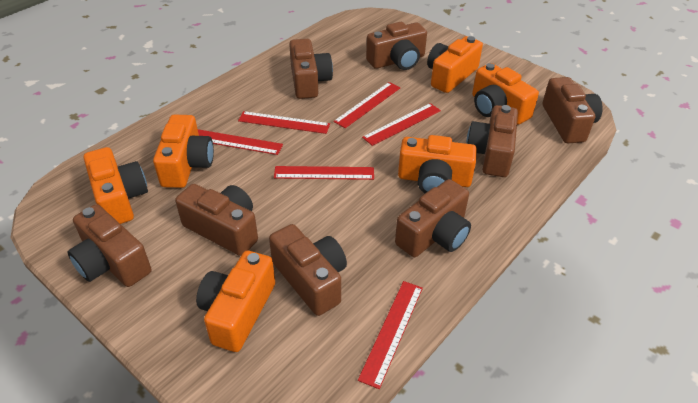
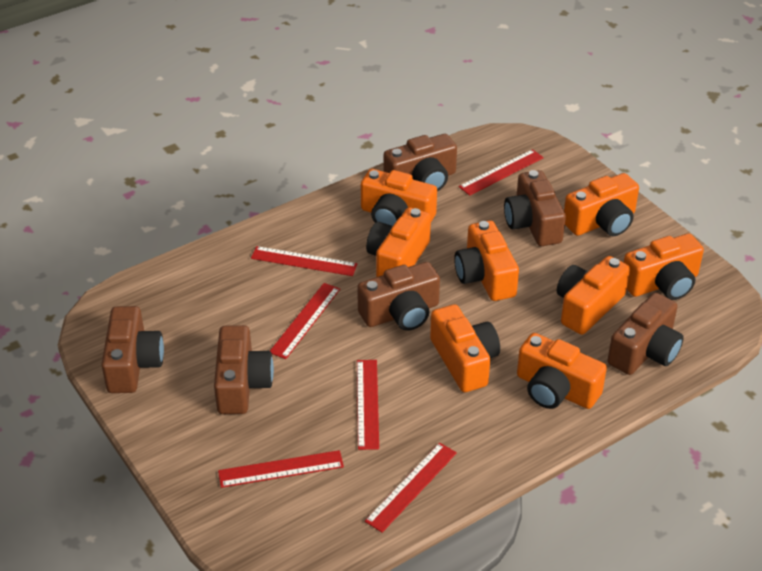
brown camera: 8 -> 6
orange camera: 6 -> 8

